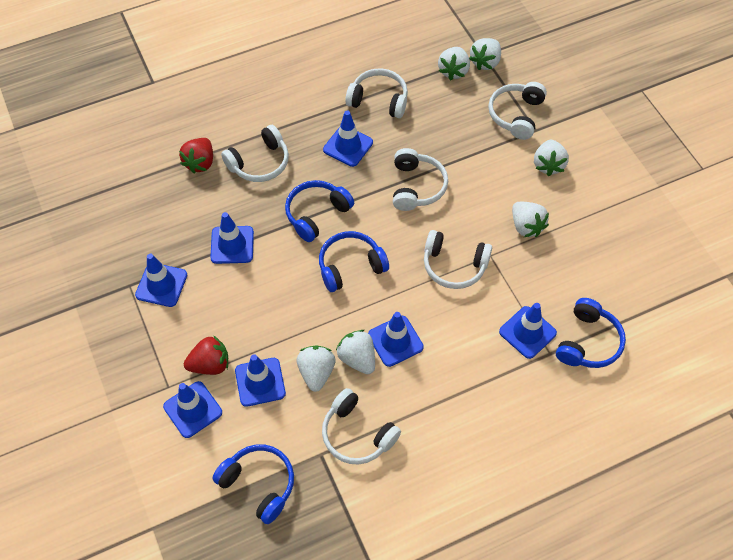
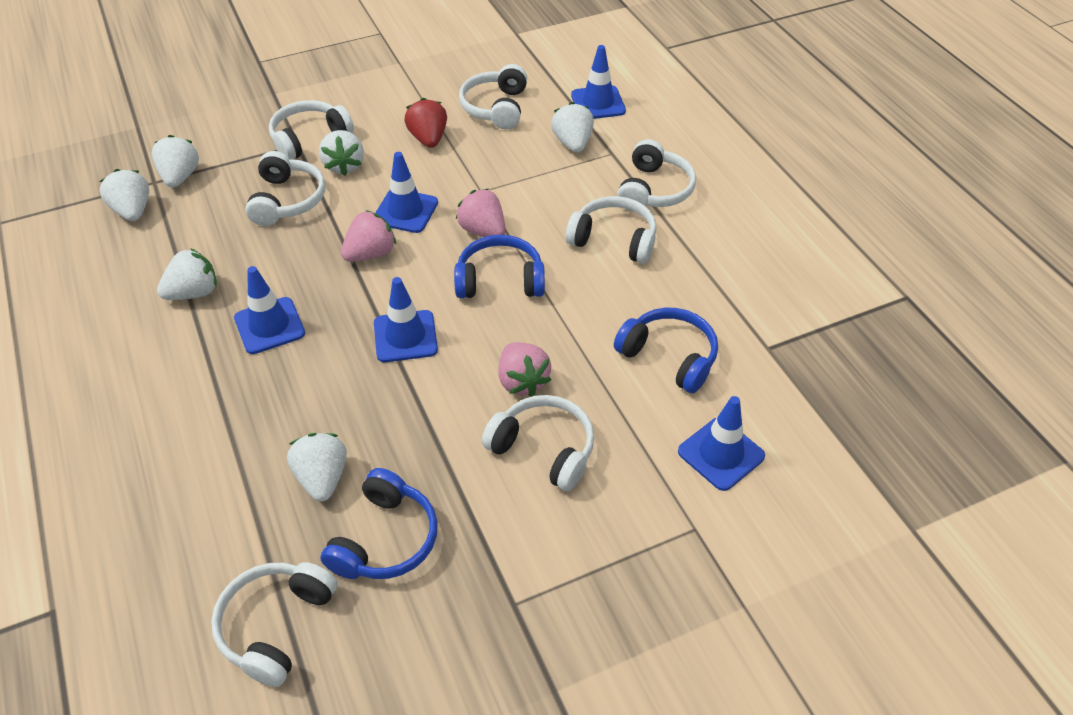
blue headphones: 4 -> 3
blue traffic cone: 7 -> 5
pink strawberry: 0 -> 3
red strawberry: 2 -> 1
white headphones: 6 -> 7

